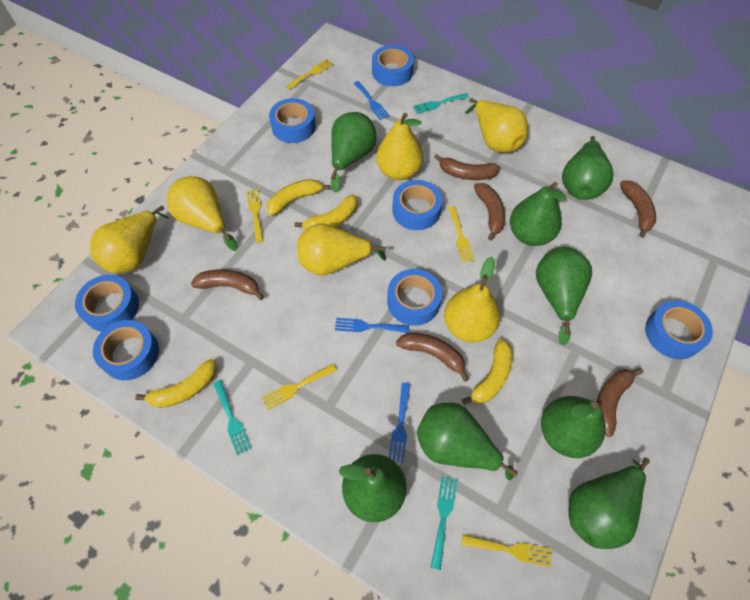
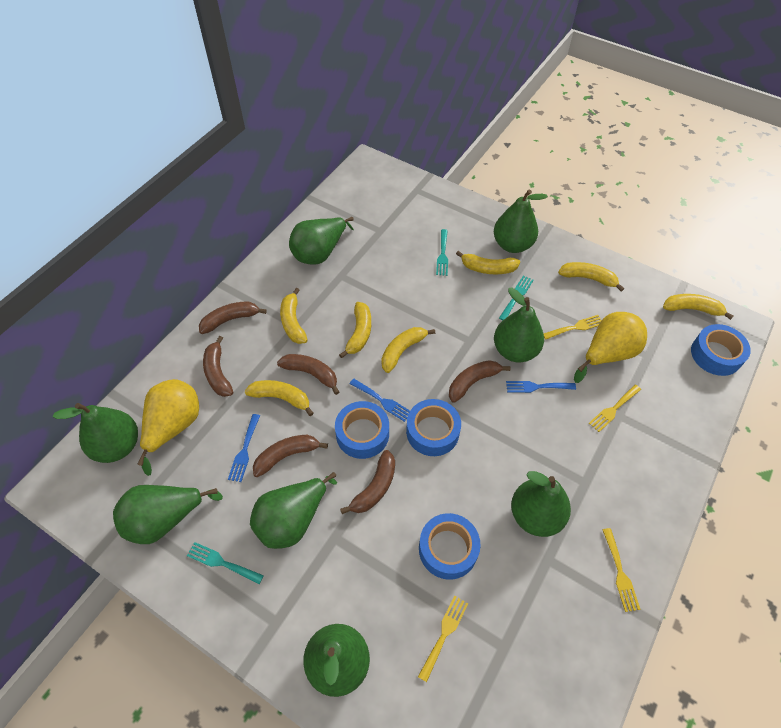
blue tape: 7 -> 4
yellow banana: 4 -> 7
yellow fork: 5 -> 4
yellow pear: 6 -> 2

